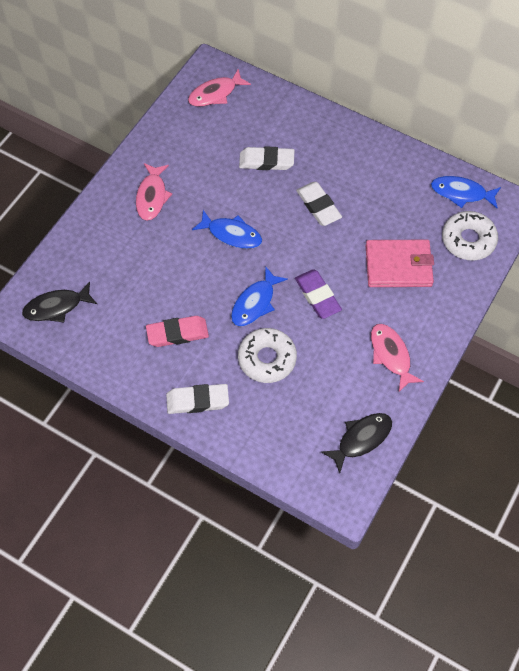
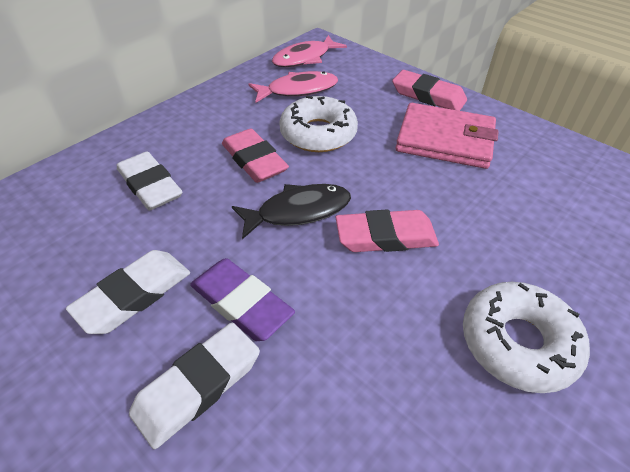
black fish: 2 -> 1
blue fish: 3 -> 0
pink eraser: 1 -> 3
pink fish: 3 -> 2

